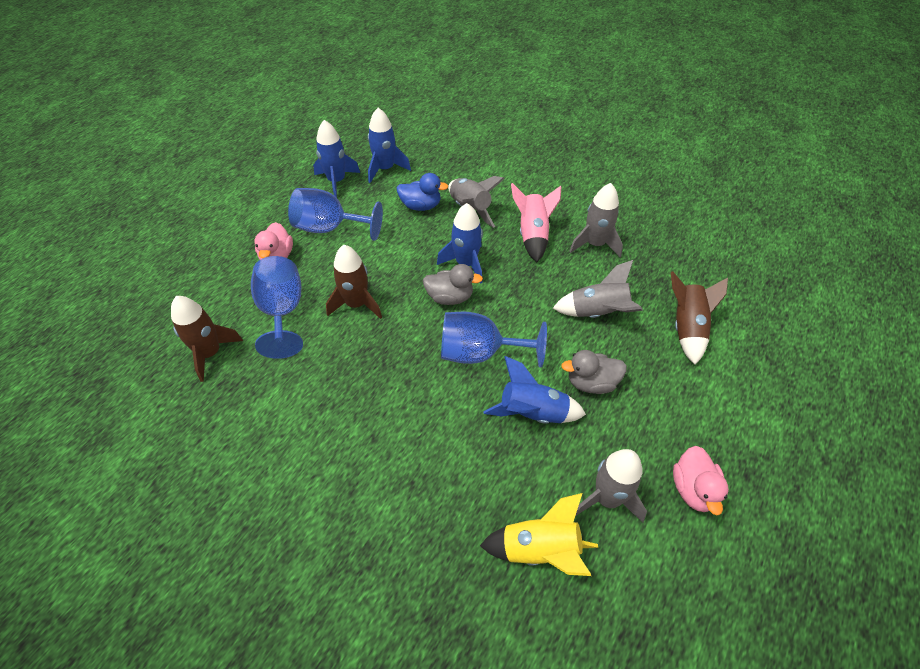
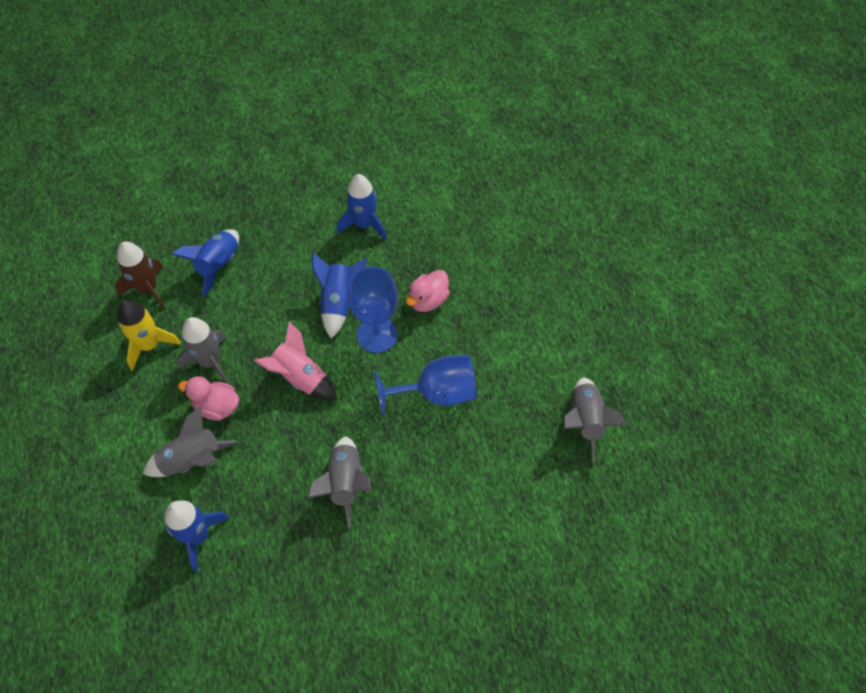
blue duck: 1 -> 0
blue goblet: 3 -> 2
brown rocket: 3 -> 1
grey duck: 2 -> 0

